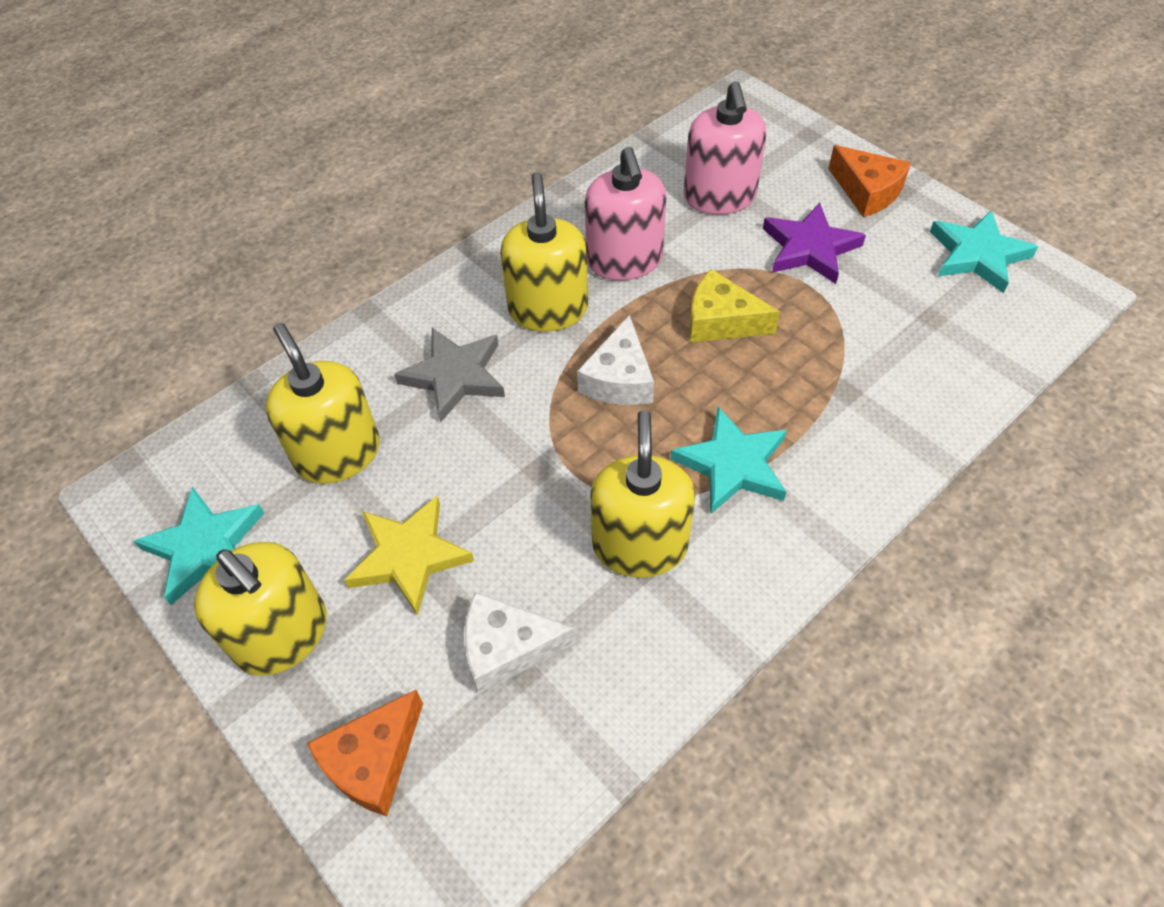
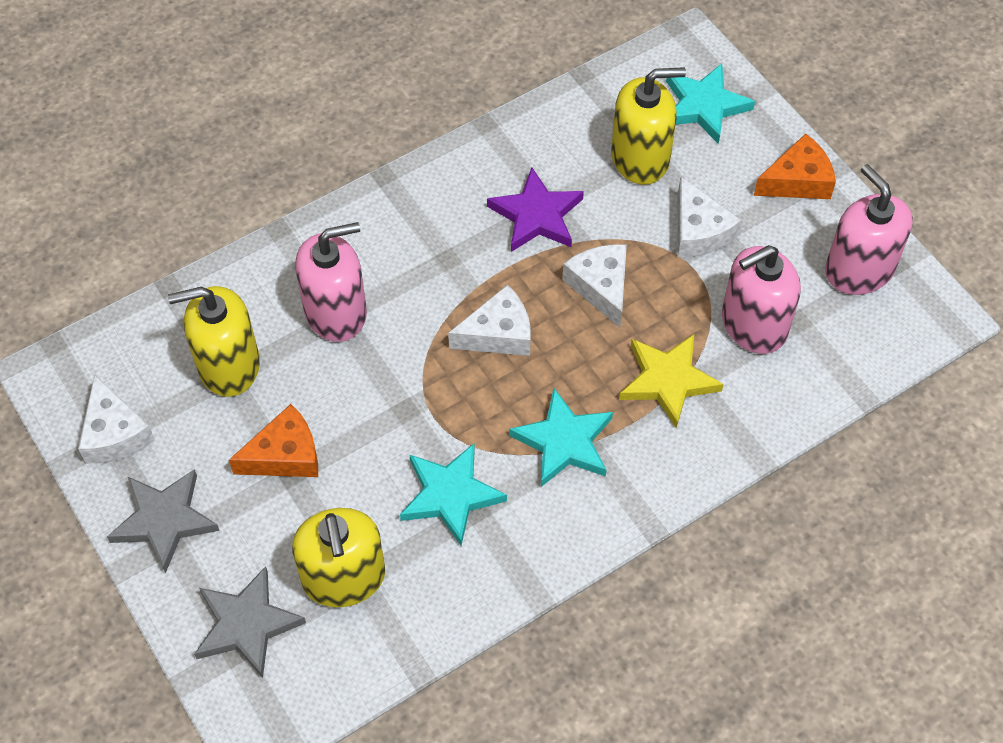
grey star: 1 -> 2
pink soap dispenser: 2 -> 3
white cheese: 2 -> 4
yellow cheese: 1 -> 0
yellow soap dispenser: 4 -> 3

